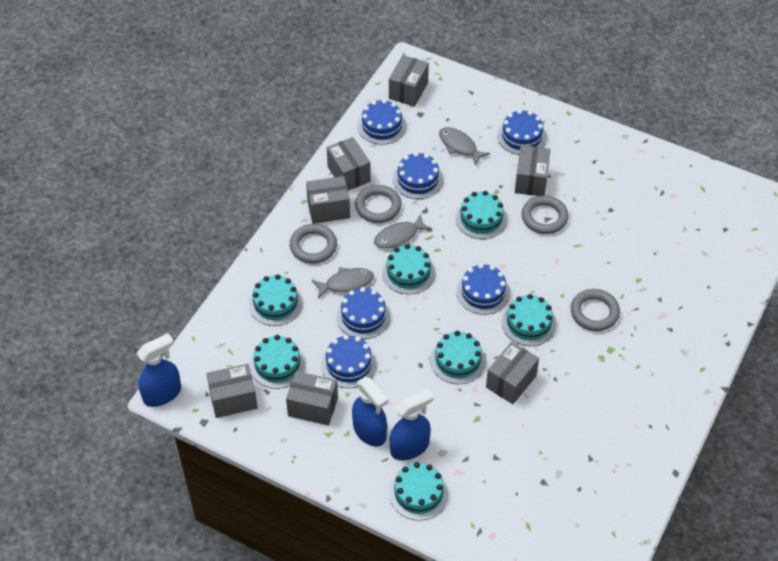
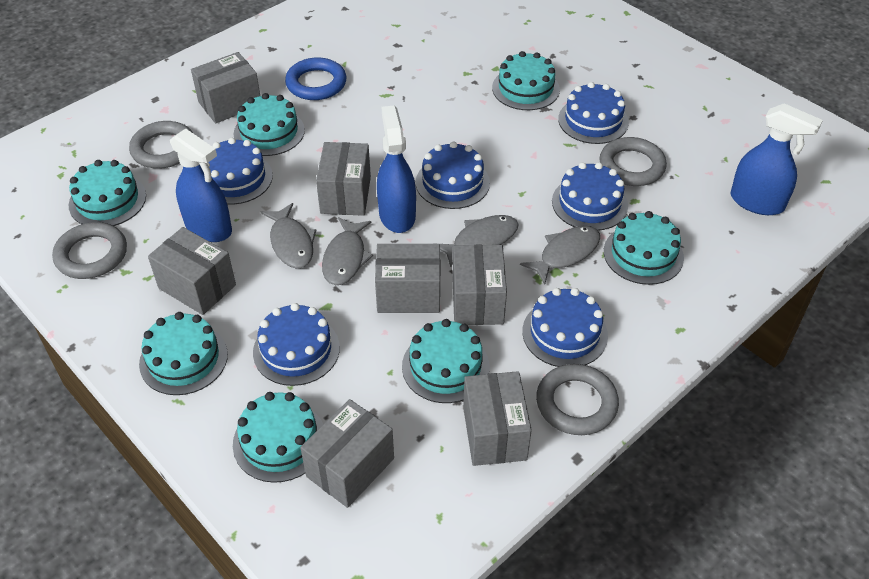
blue ring: 0 -> 1
grey fish: 3 -> 4

